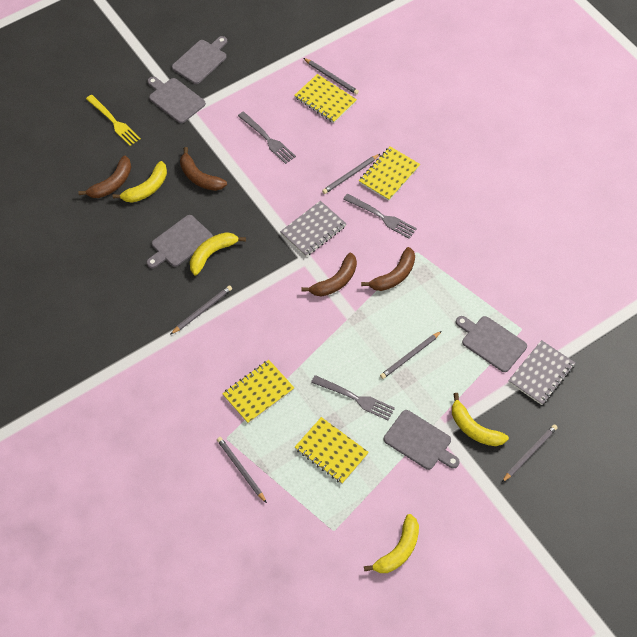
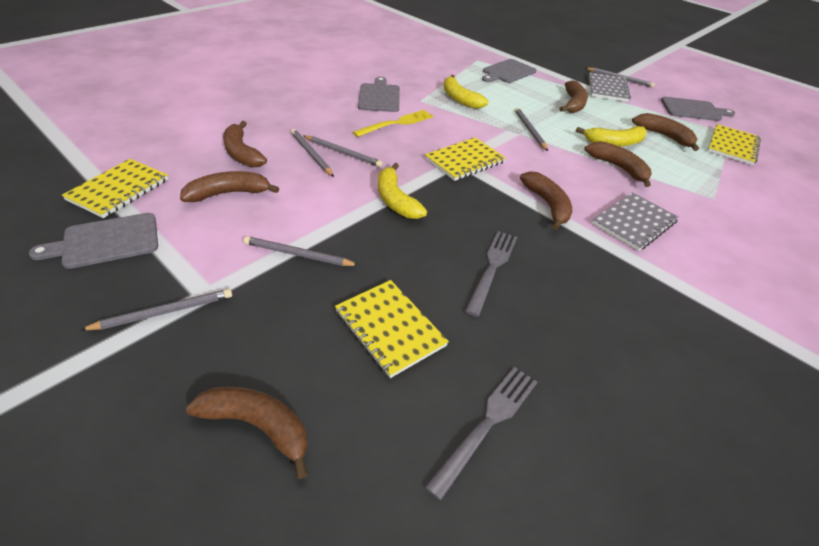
brown banana: 4 -> 7
grey cutting board: 5 -> 4
grey fork: 3 -> 2
yellow banana: 4 -> 3

